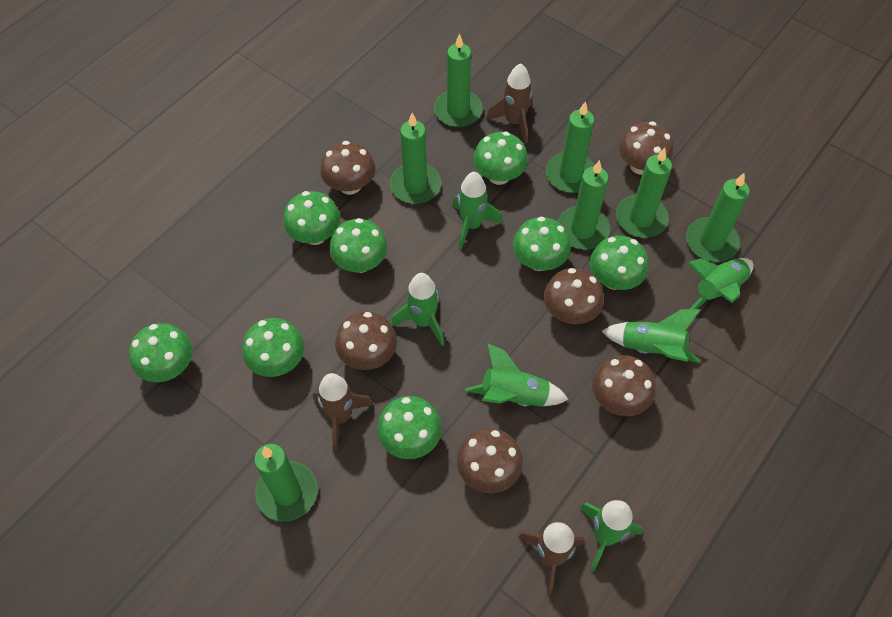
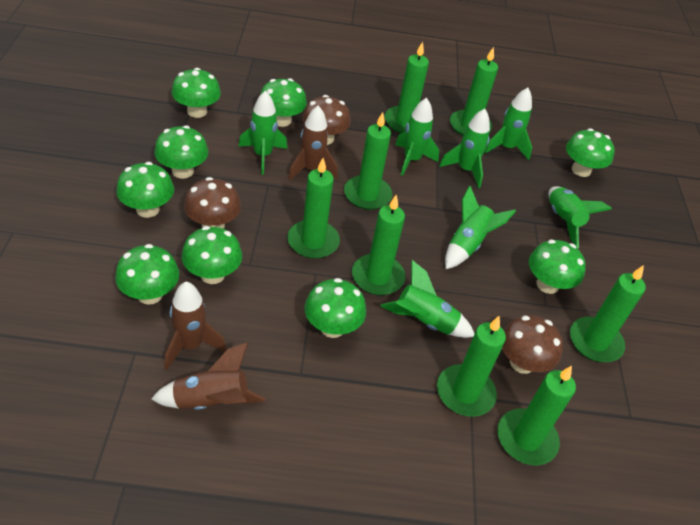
brown mushroom: 6 -> 3
green candle: 7 -> 8
green mushroom: 8 -> 9
green rocket: 6 -> 7

